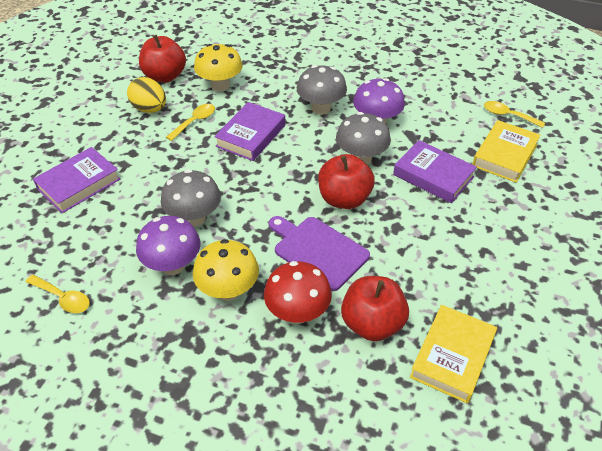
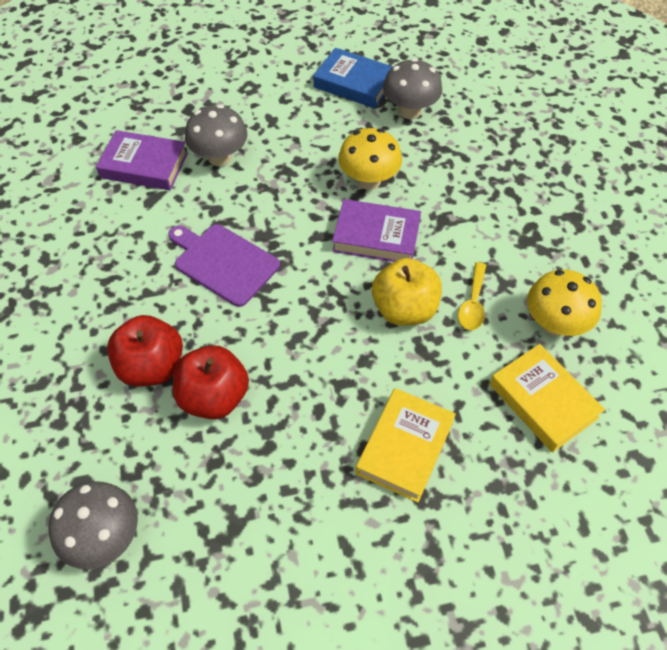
blue book: 0 -> 1
purple book: 3 -> 2
purple mushroom: 2 -> 0
red apple: 3 -> 2
red mushroom: 1 -> 0
yellow apple: 0 -> 1
yellow egg: 1 -> 0
yellow spoon: 3 -> 1

